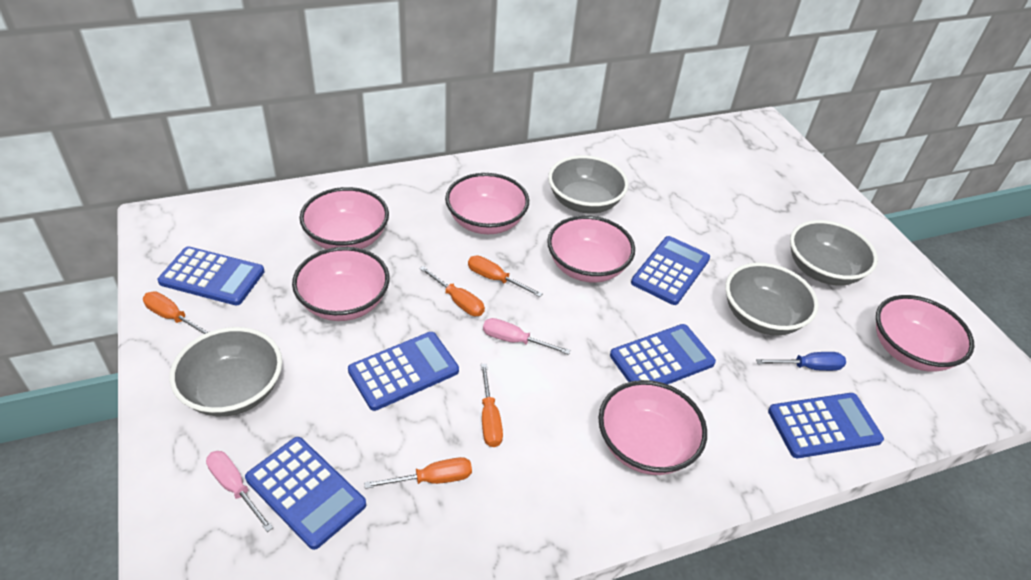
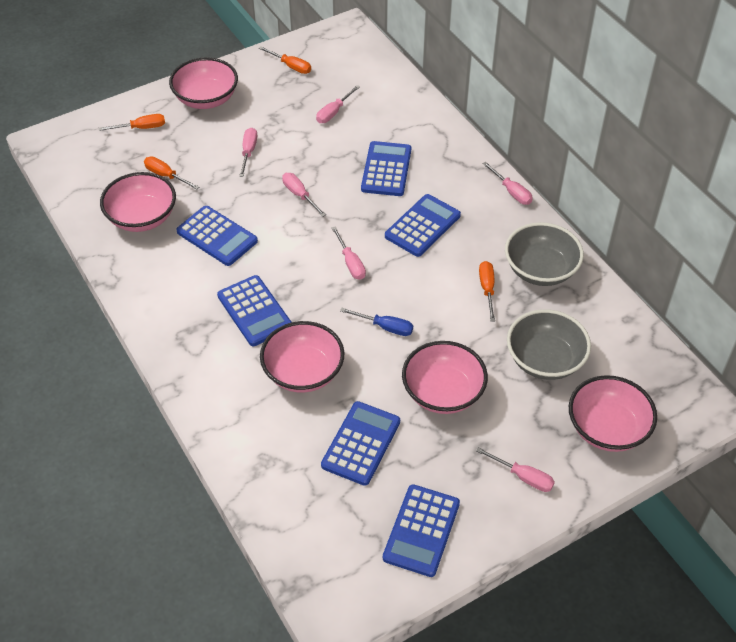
grey bowl: 4 -> 2
orange screwdriver: 5 -> 4
pink bowl: 6 -> 5
pink screwdriver: 2 -> 6

